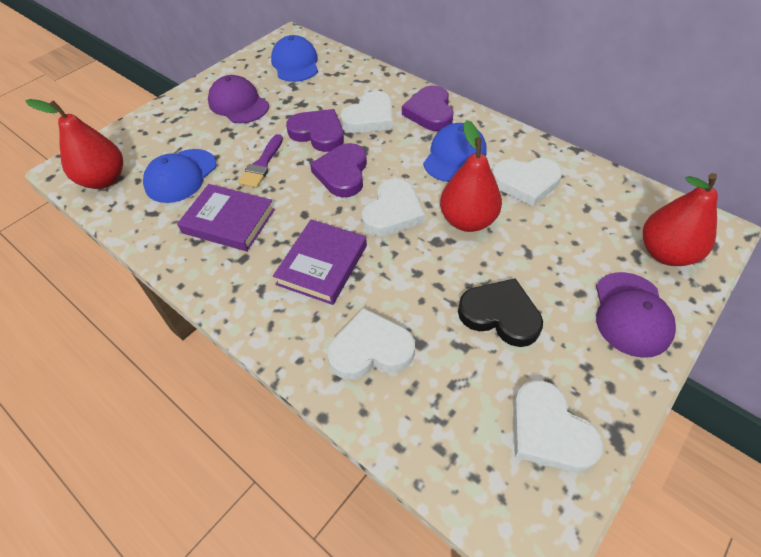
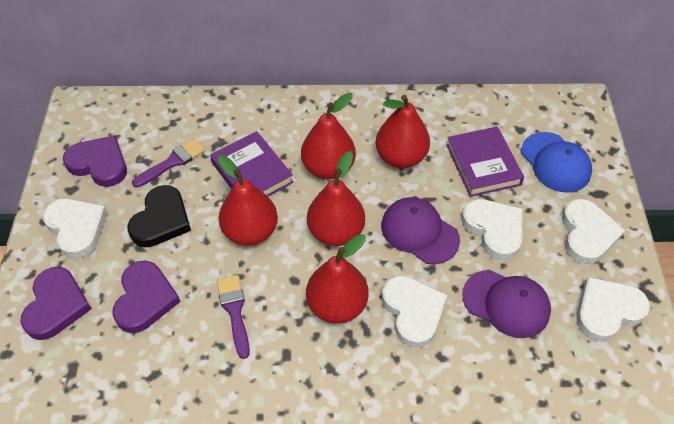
blue cap: 3 -> 1
purple brush: 1 -> 2
red pear: 3 -> 5

